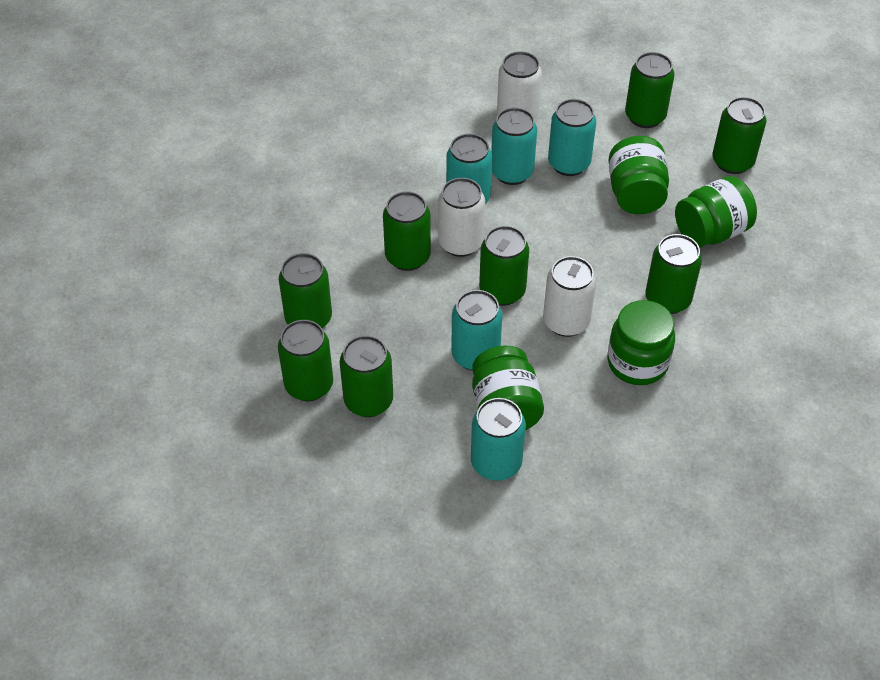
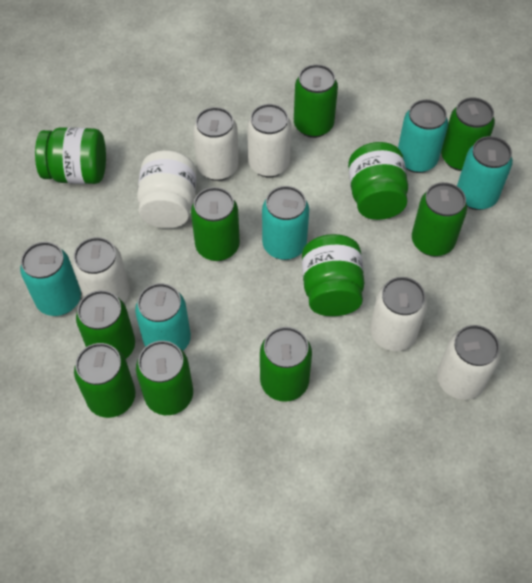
green jar: 4 -> 3
white can: 3 -> 5
white jar: 0 -> 1

